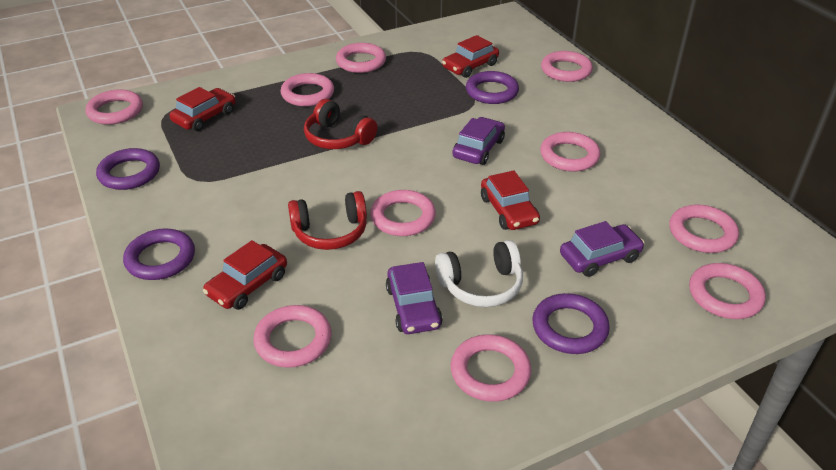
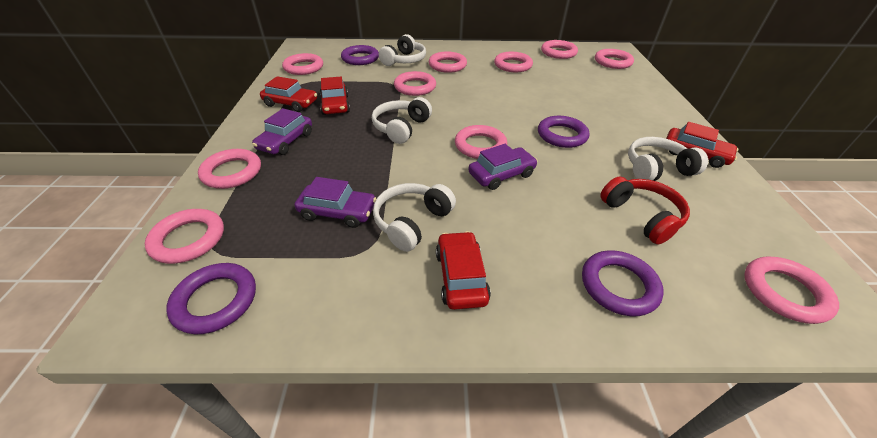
red headphones: 2 -> 1
white headphones: 1 -> 4

